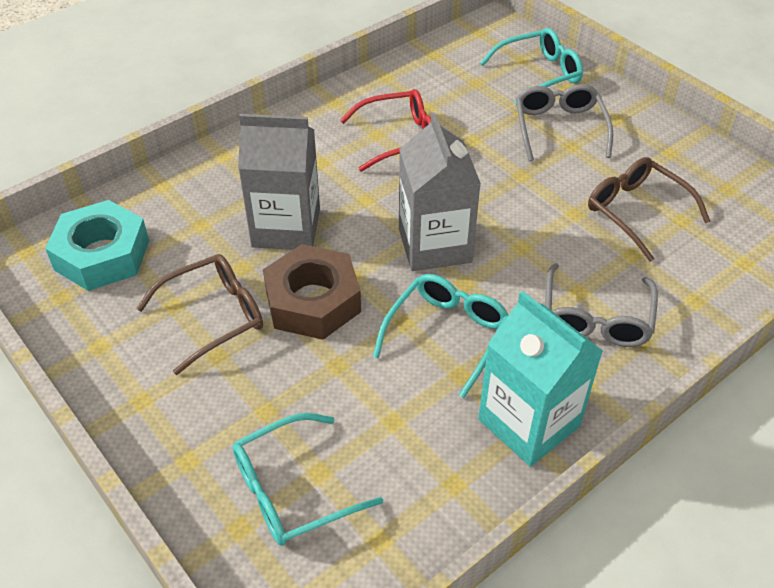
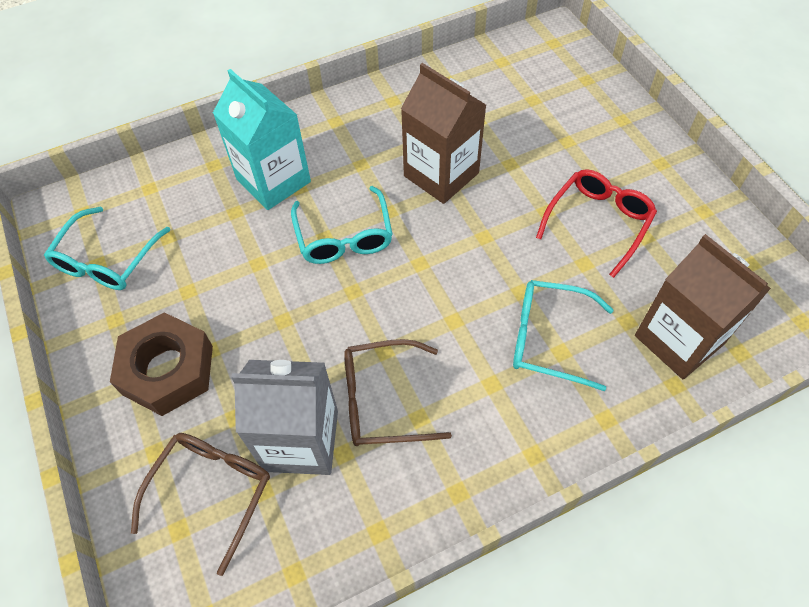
brown carton: 0 -> 2
grey carton: 2 -> 1
grey glasses: 2 -> 0
turquoise nut: 1 -> 0

